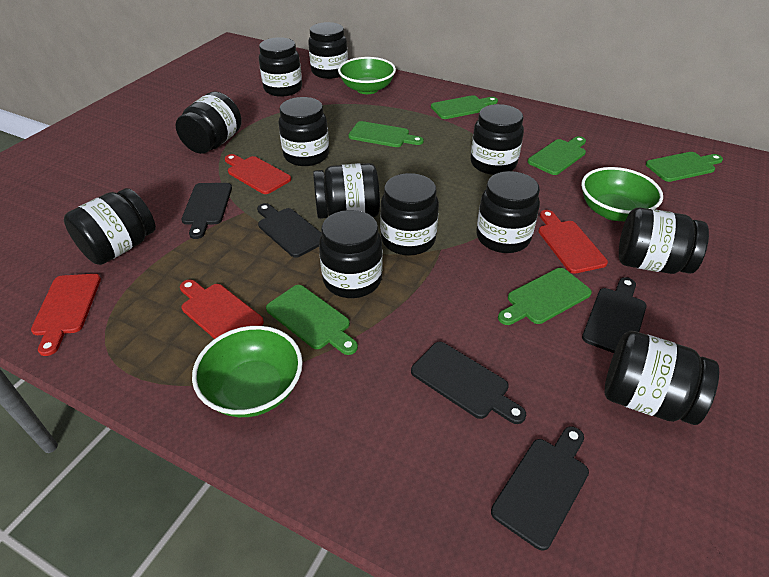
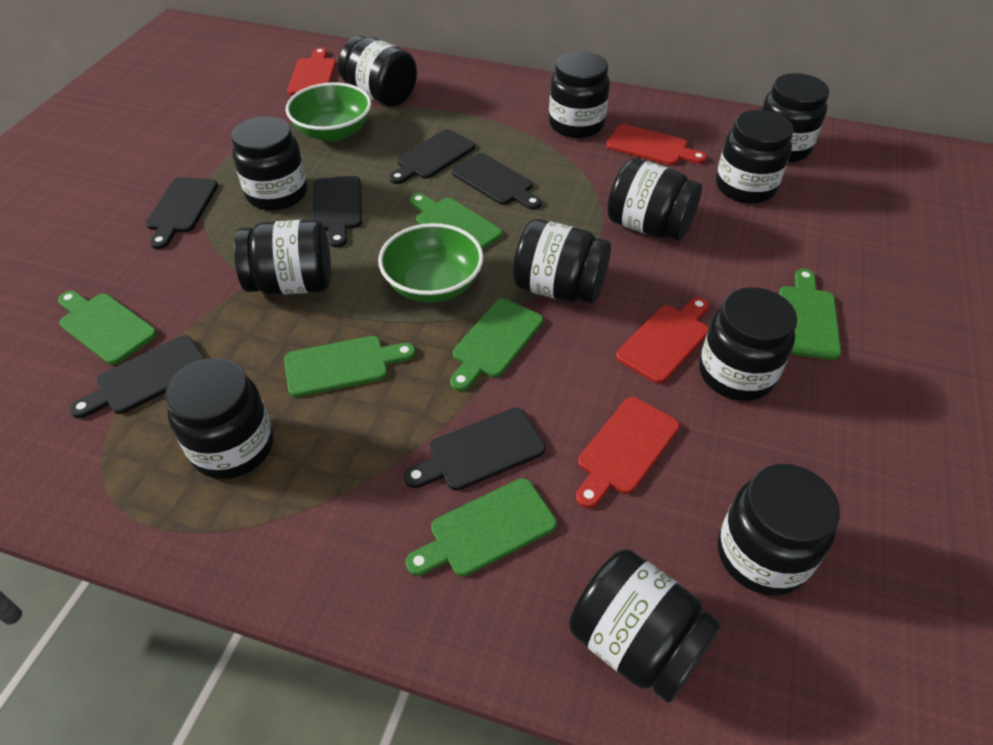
black cutting board: 5 -> 6
green bowl: 3 -> 2

